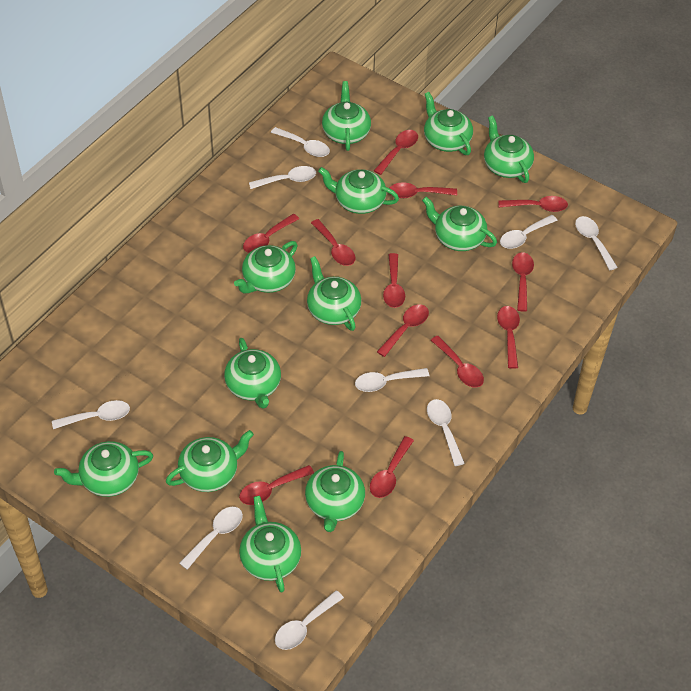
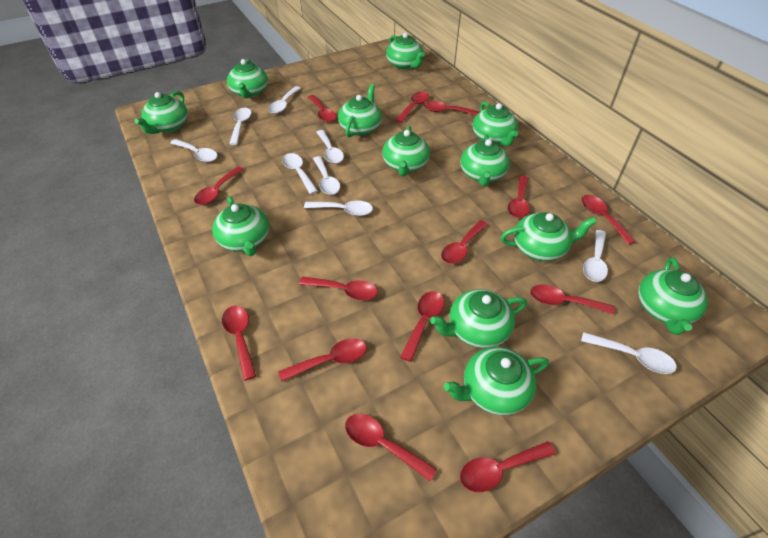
red spoon: 12 -> 14

